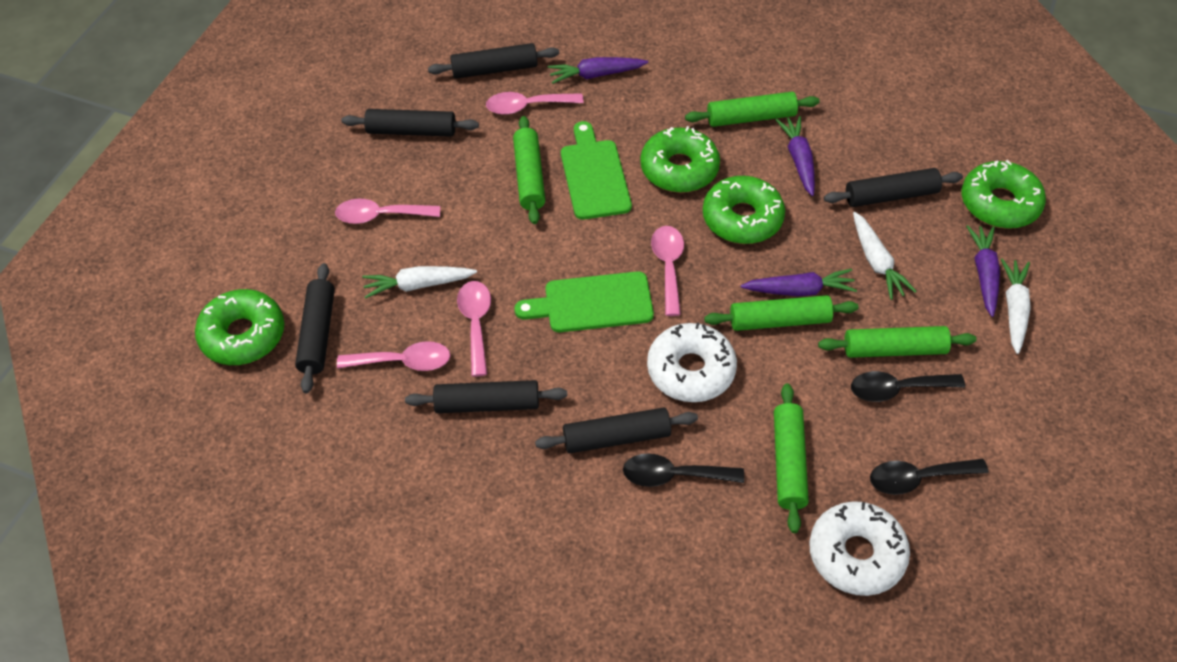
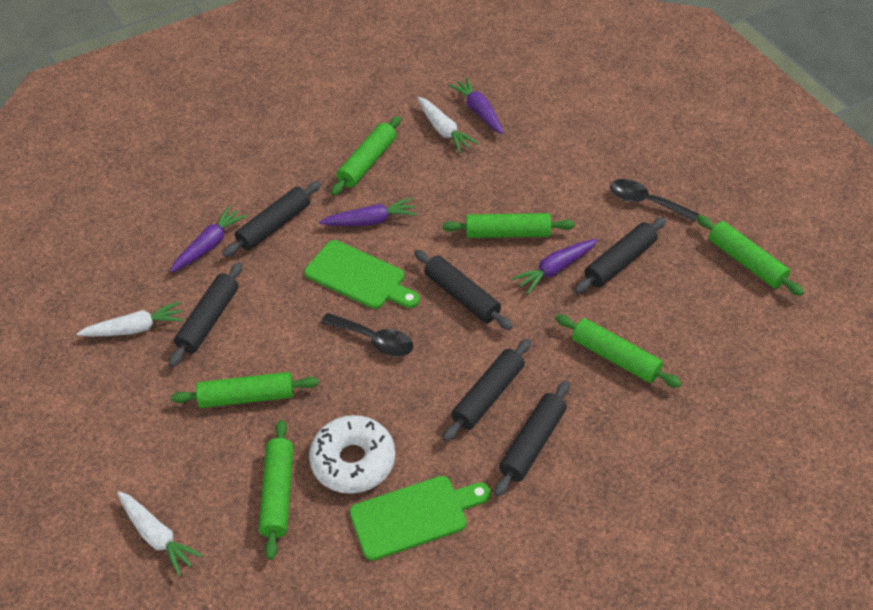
black spoon: 3 -> 2
green donut: 4 -> 0
green rolling pin: 5 -> 6
pink spoon: 5 -> 0
white donut: 2 -> 1

